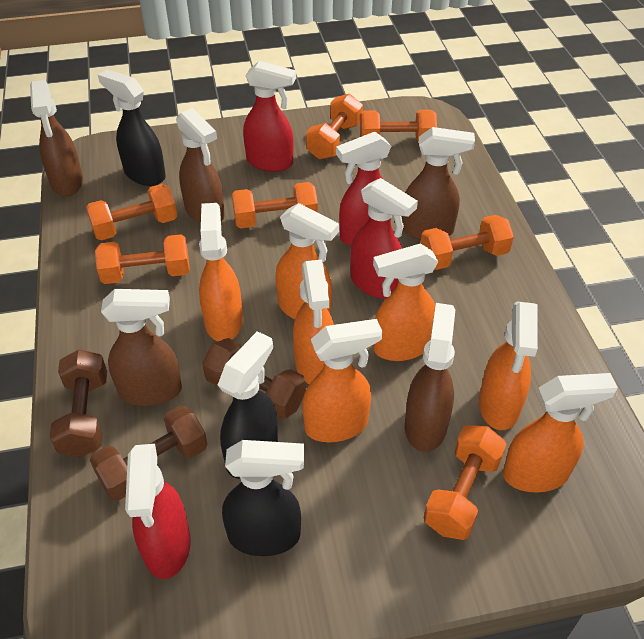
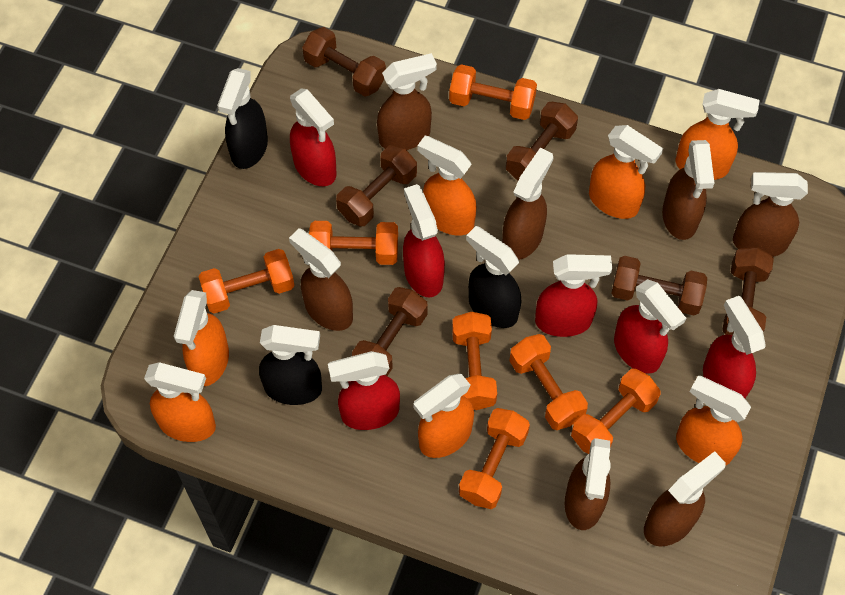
brown dumbbell: 3 -> 6
brown spray bottle: 5 -> 7
red spray bottle: 4 -> 6

